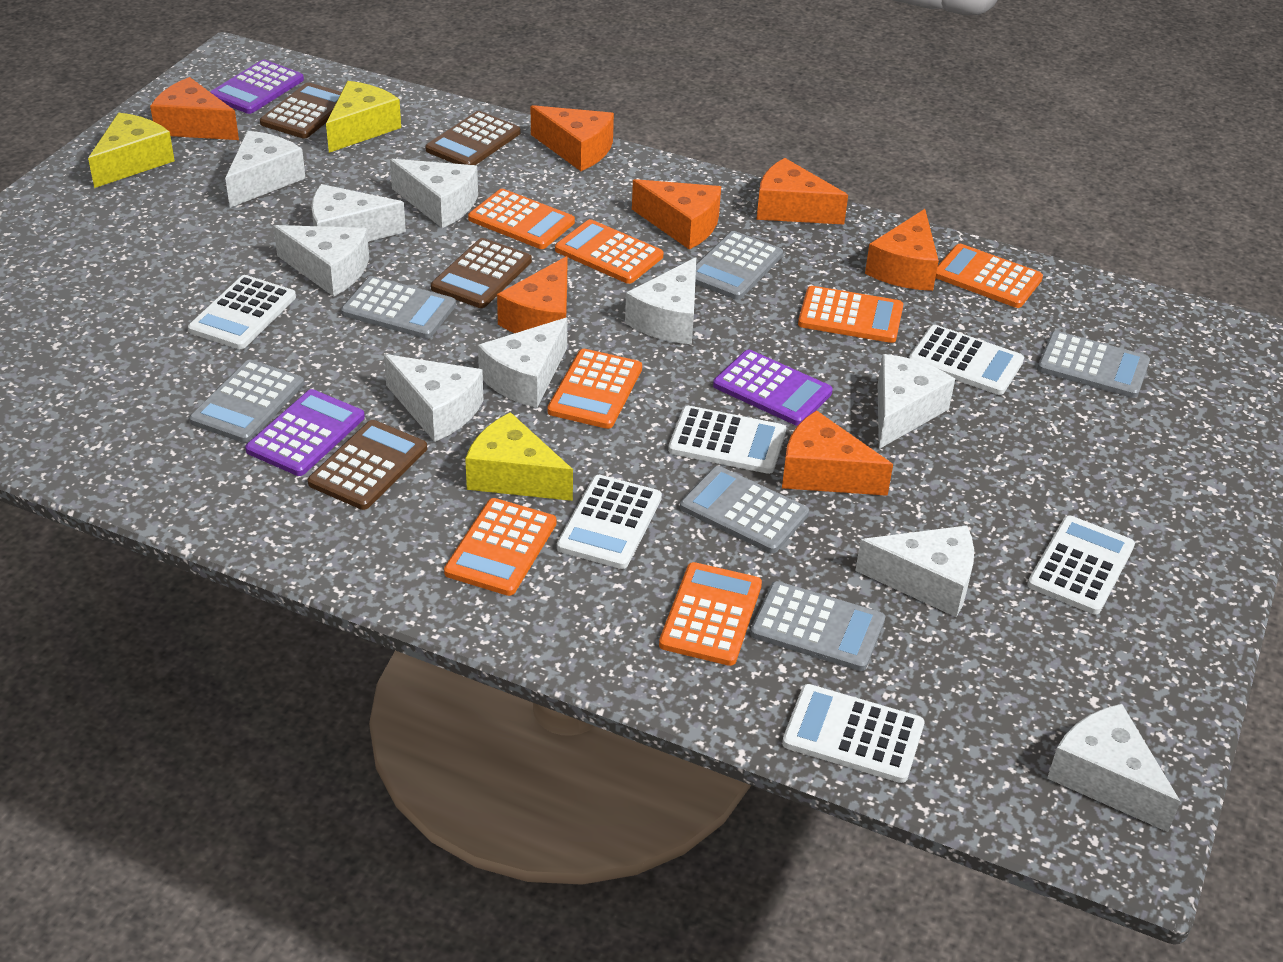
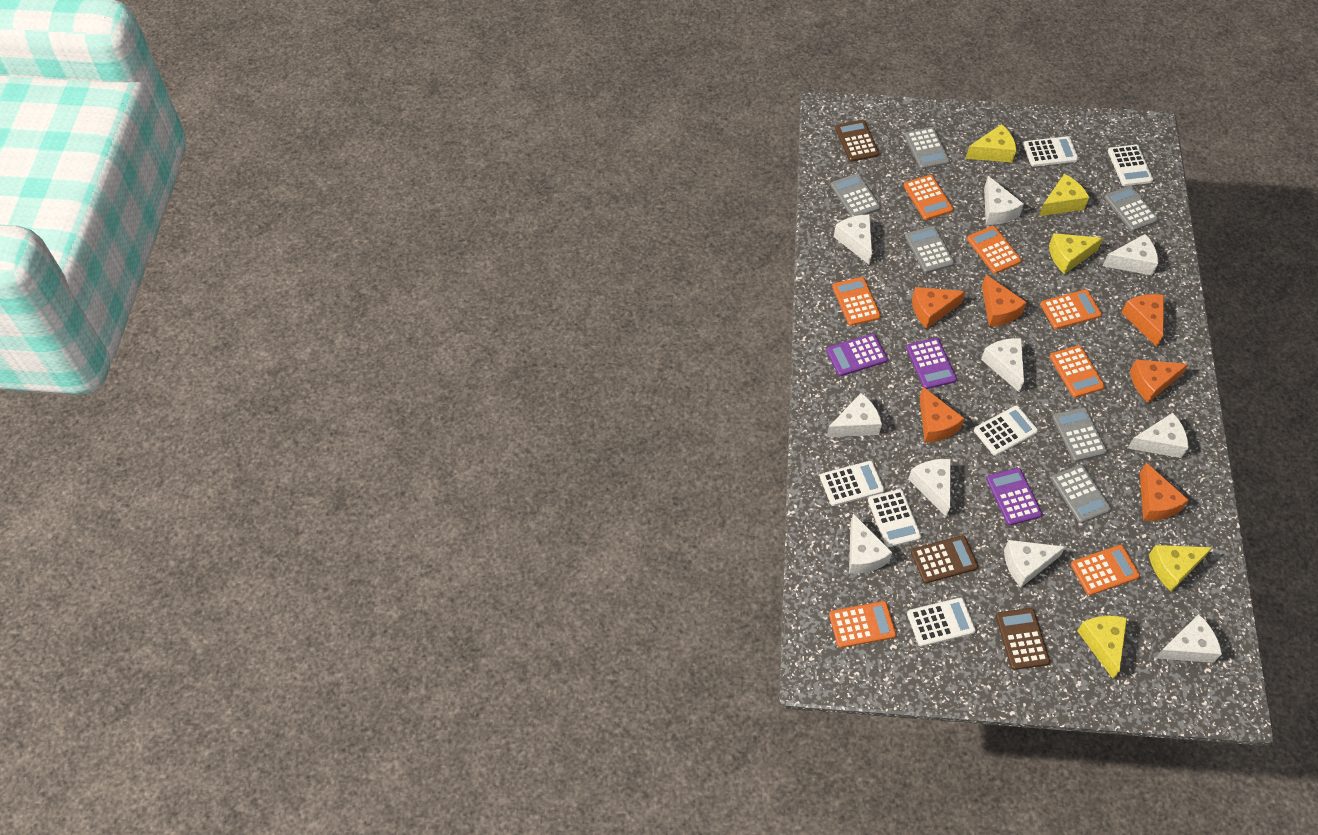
brown calculator: 4 -> 3
orange cheese: 7 -> 6
yellow cheese: 3 -> 5

